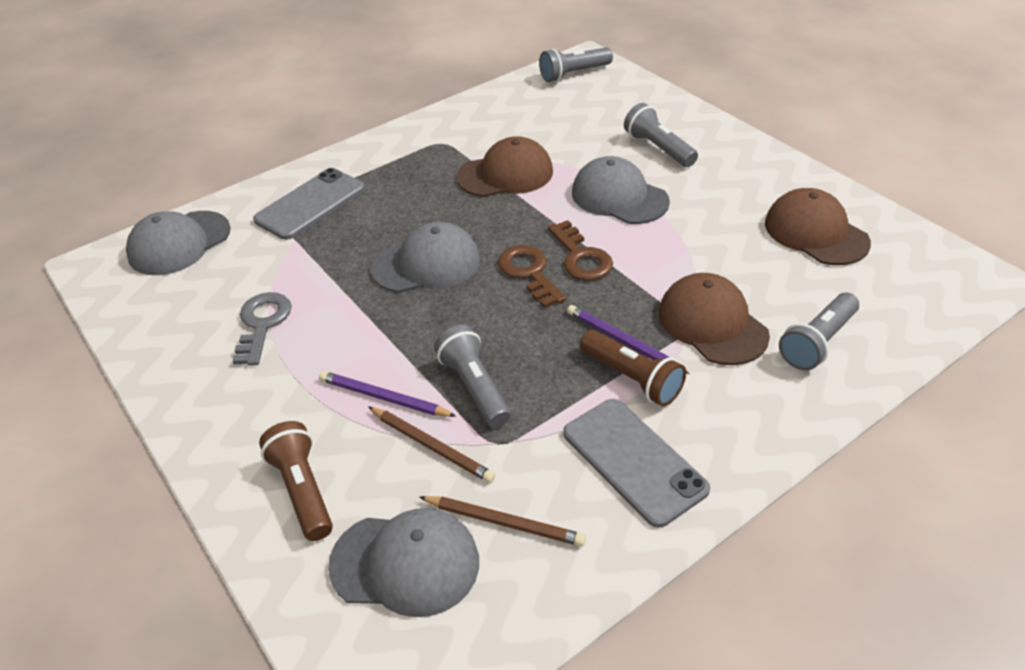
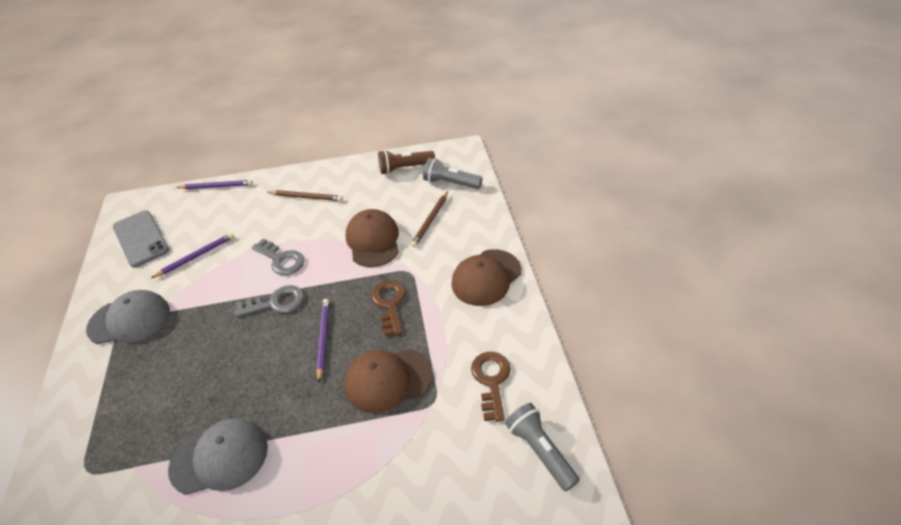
brown flashlight: 2 -> 1
grey cap: 4 -> 2
grey flashlight: 4 -> 2
grey key: 1 -> 2
grey phone: 2 -> 1
purple pencil: 2 -> 3

